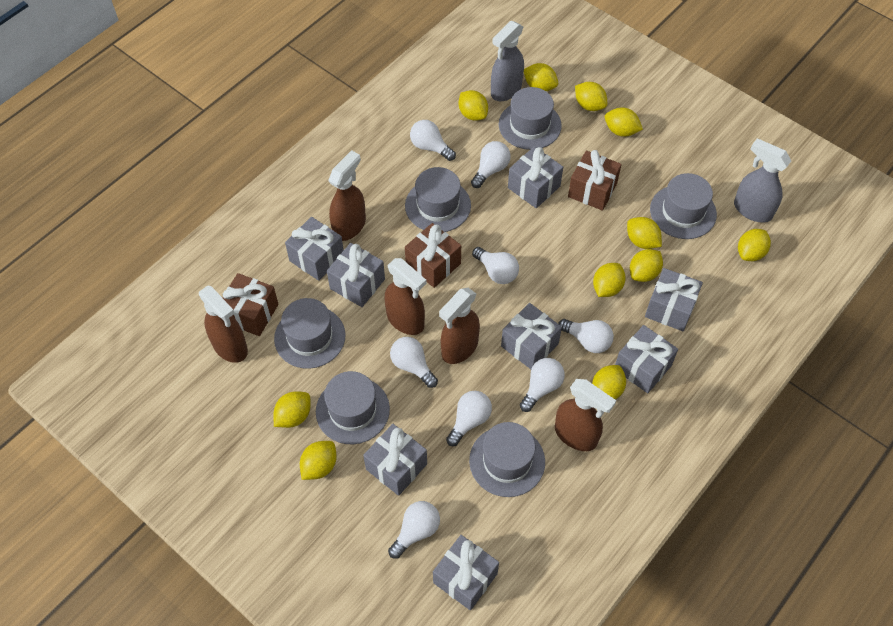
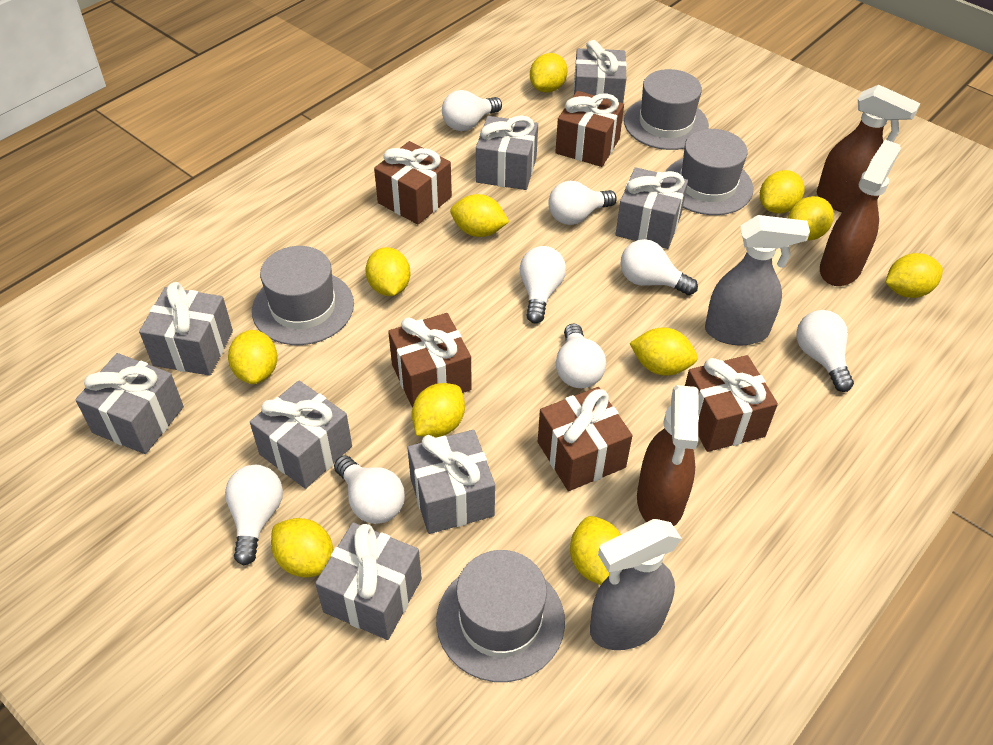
brown gift: 3 -> 5
brown spray bottle: 5 -> 3
grey hat: 6 -> 4

